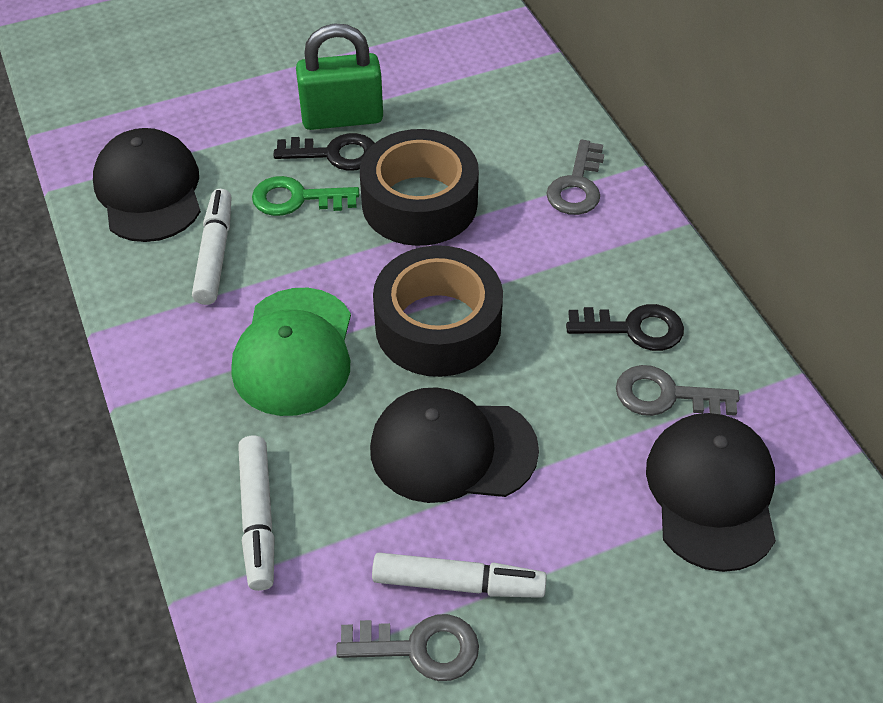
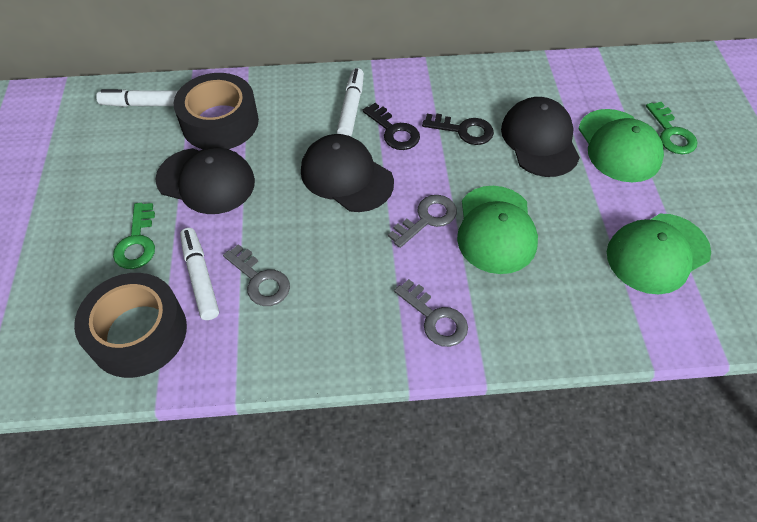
green cap: 1 -> 3
green key: 1 -> 2
green padlock: 1 -> 0

